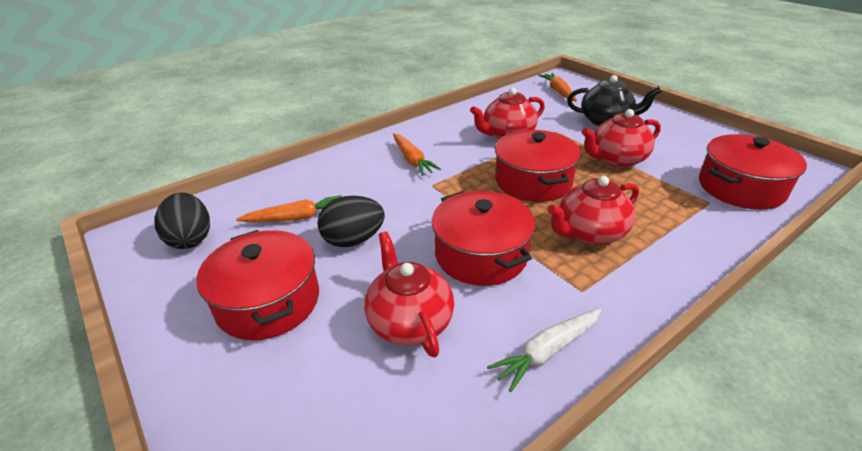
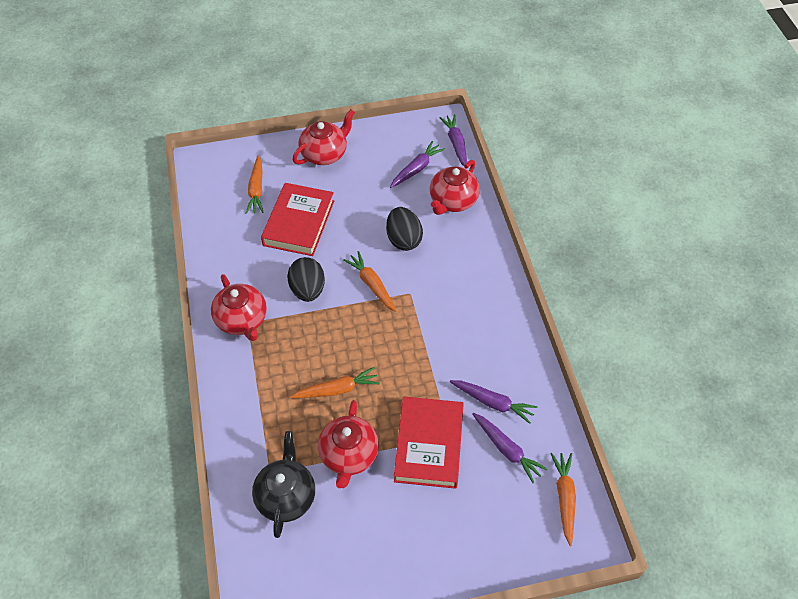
orange carrot: 3 -> 4
purple carrot: 0 -> 4
red book: 0 -> 2
red pot: 4 -> 0
white carrot: 1 -> 0

